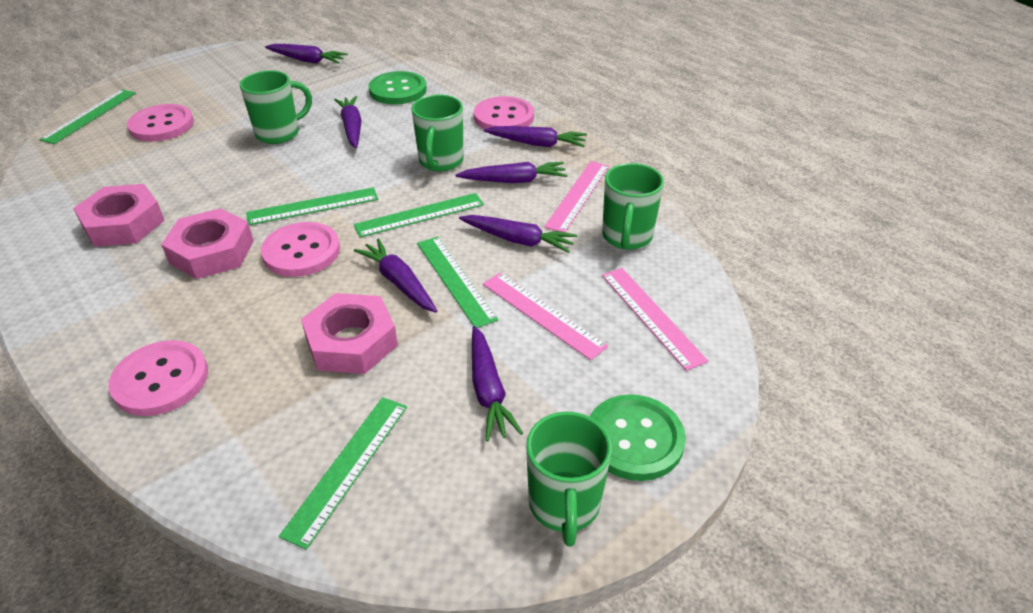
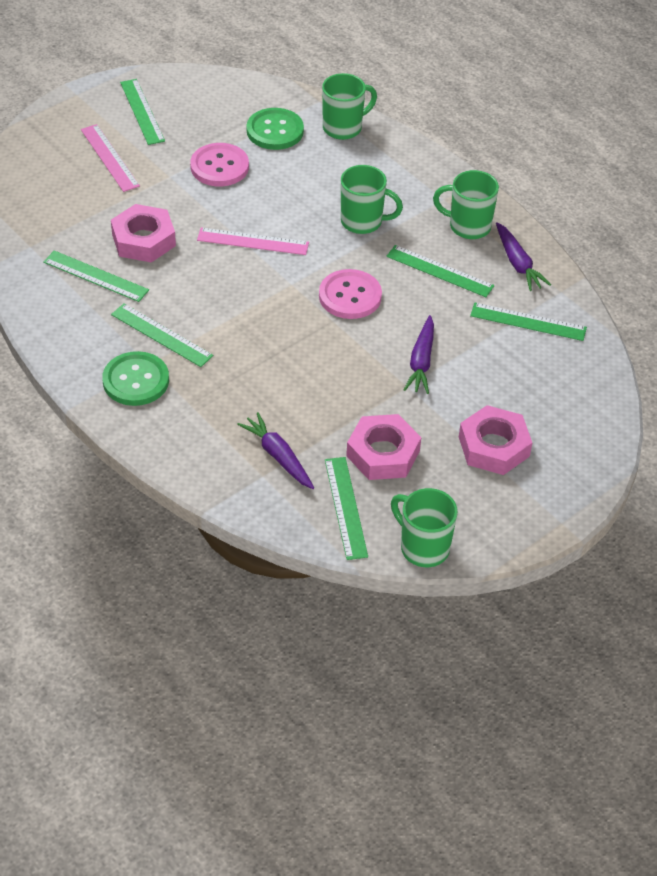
green ruler: 5 -> 6
pink button: 4 -> 2
pink ruler: 3 -> 2
purple carrot: 7 -> 3

